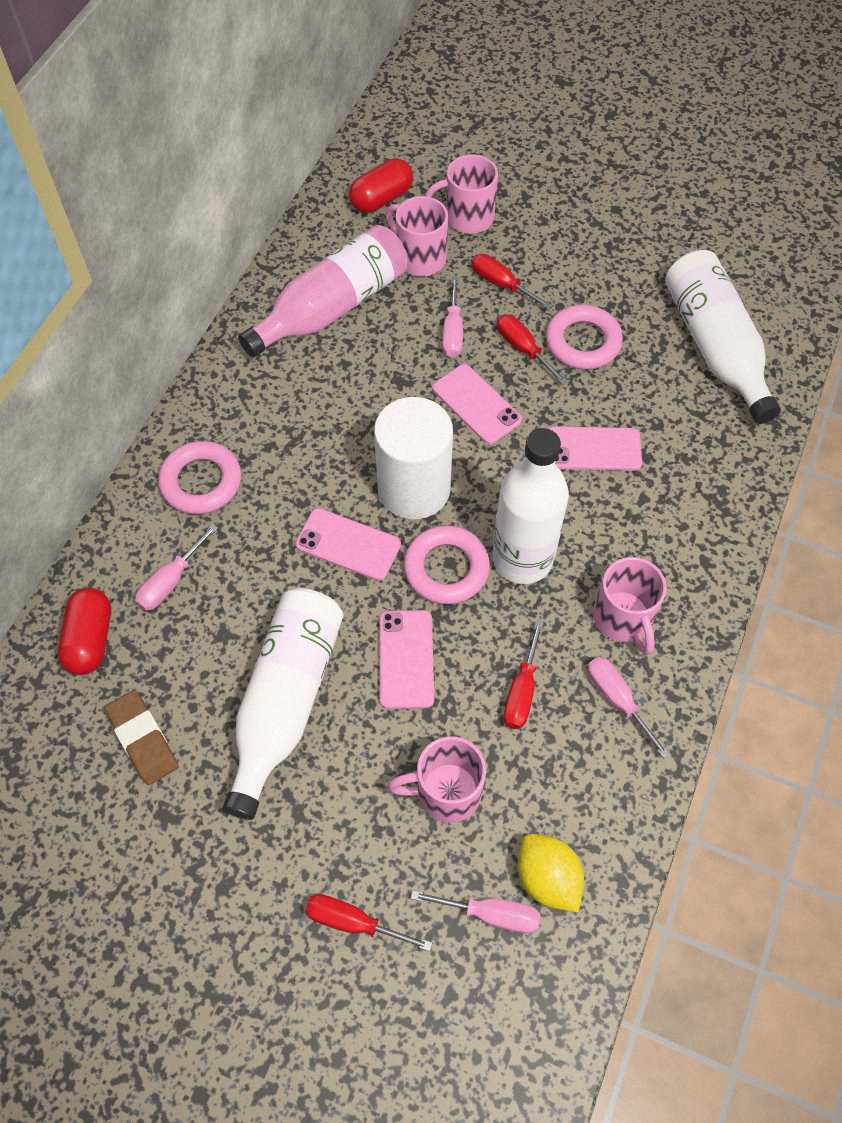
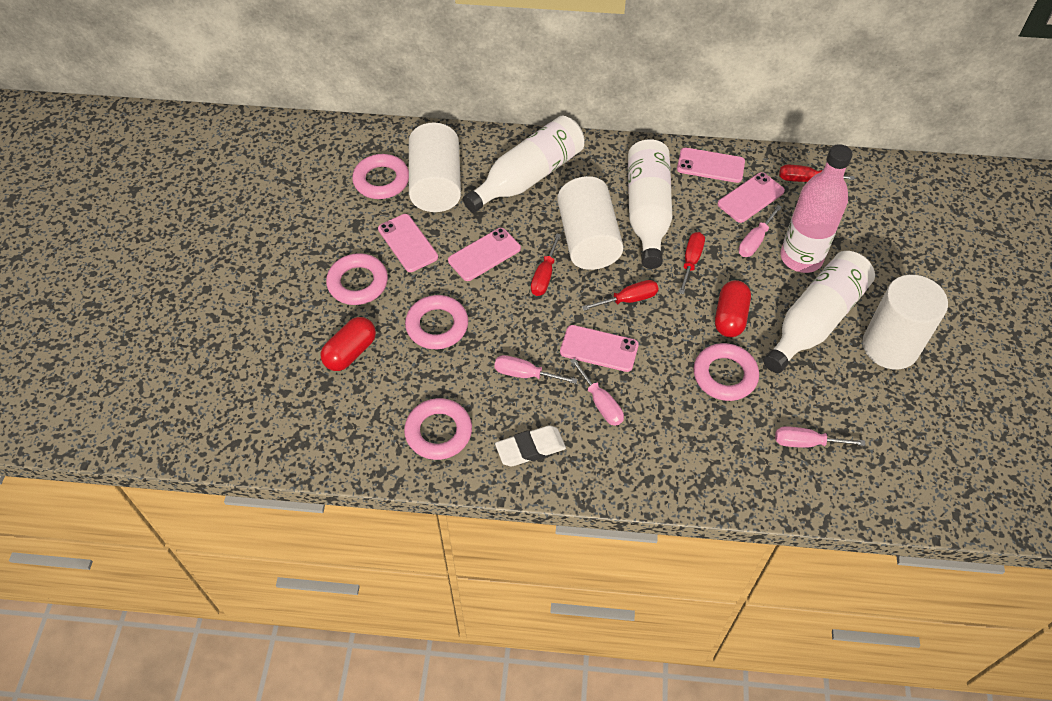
brown eraser: 1 -> 0
pink mug: 4 -> 0
pink phone: 4 -> 5
pink ring: 3 -> 5
white cylinder: 1 -> 3
white eraser: 0 -> 1
yellow lemon: 1 -> 0

